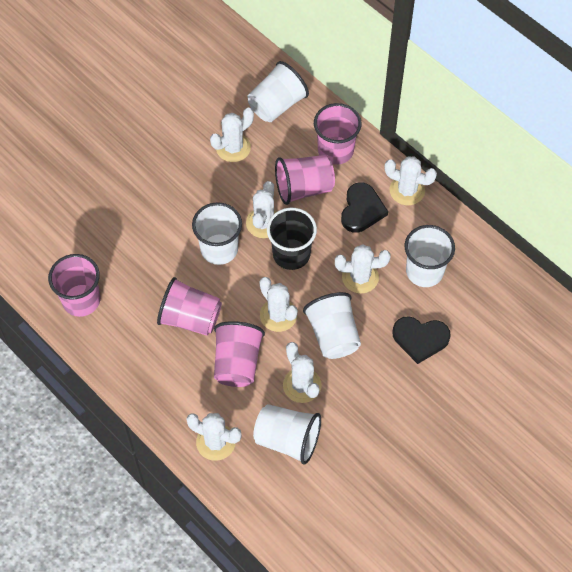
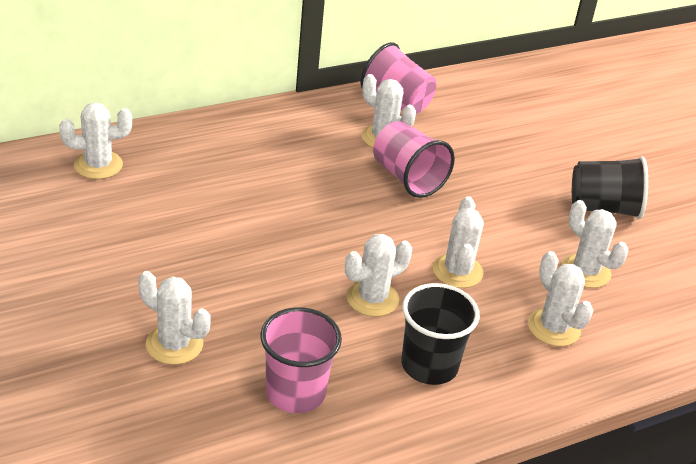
black cup: 1 -> 2
black heart: 2 -> 0
pink cup: 5 -> 3
white cup: 5 -> 0

